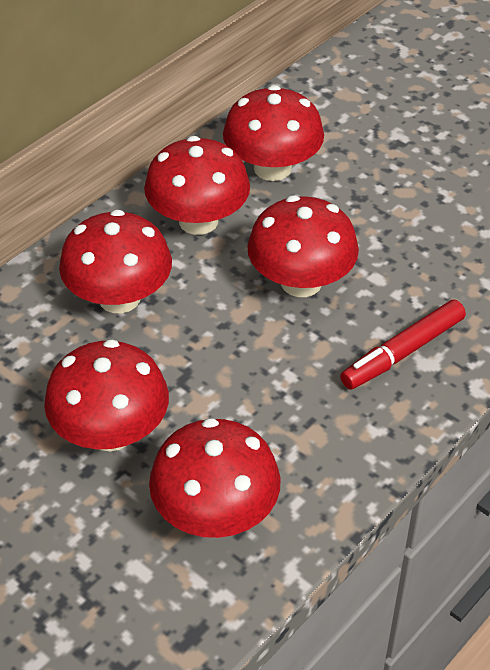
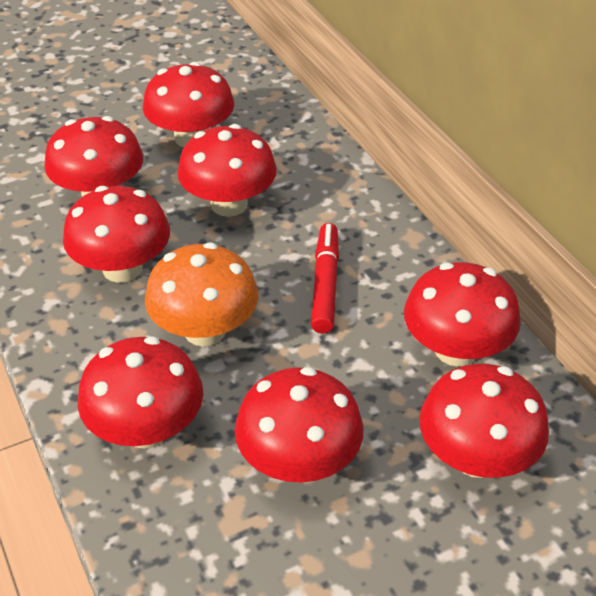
orange mushroom: 0 -> 1
red mushroom: 6 -> 8

